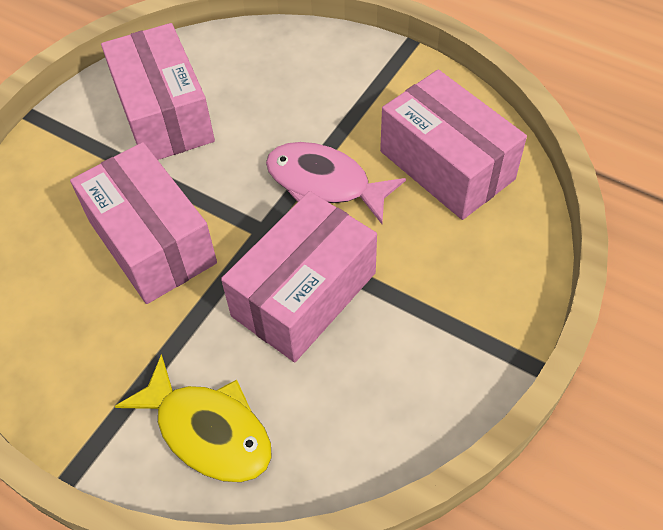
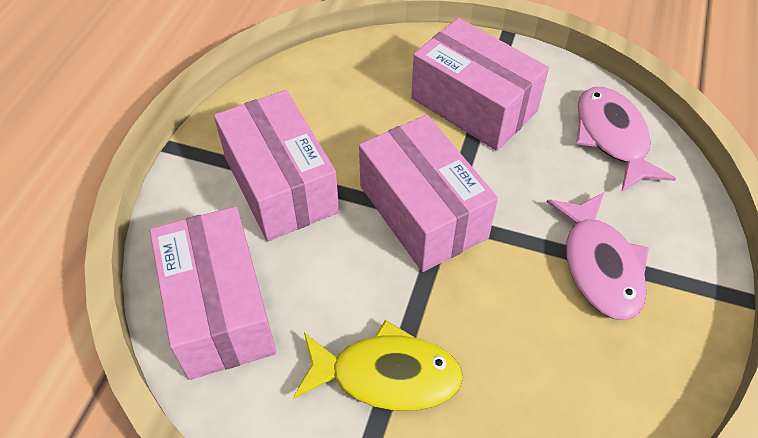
pink fish: 1 -> 2

